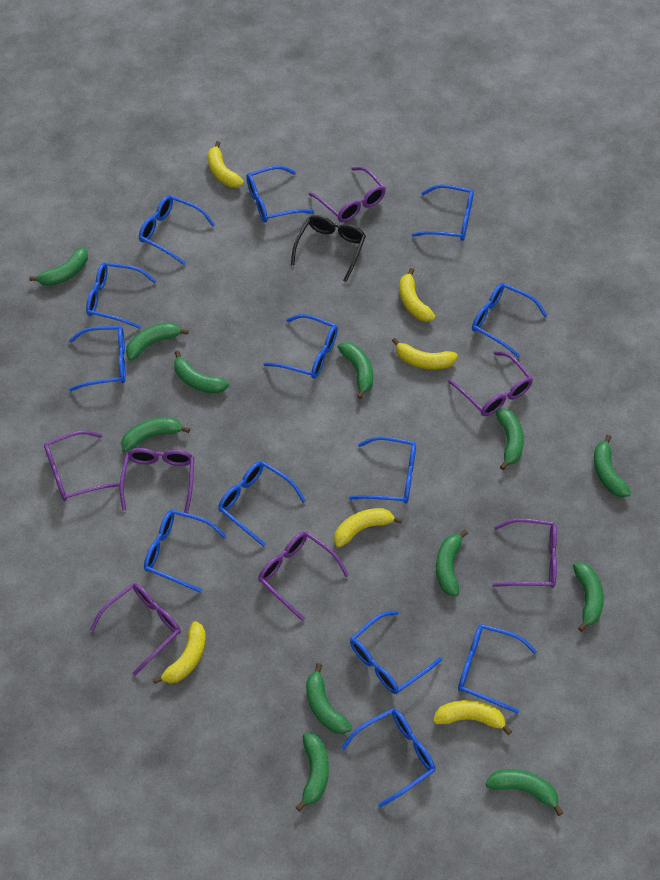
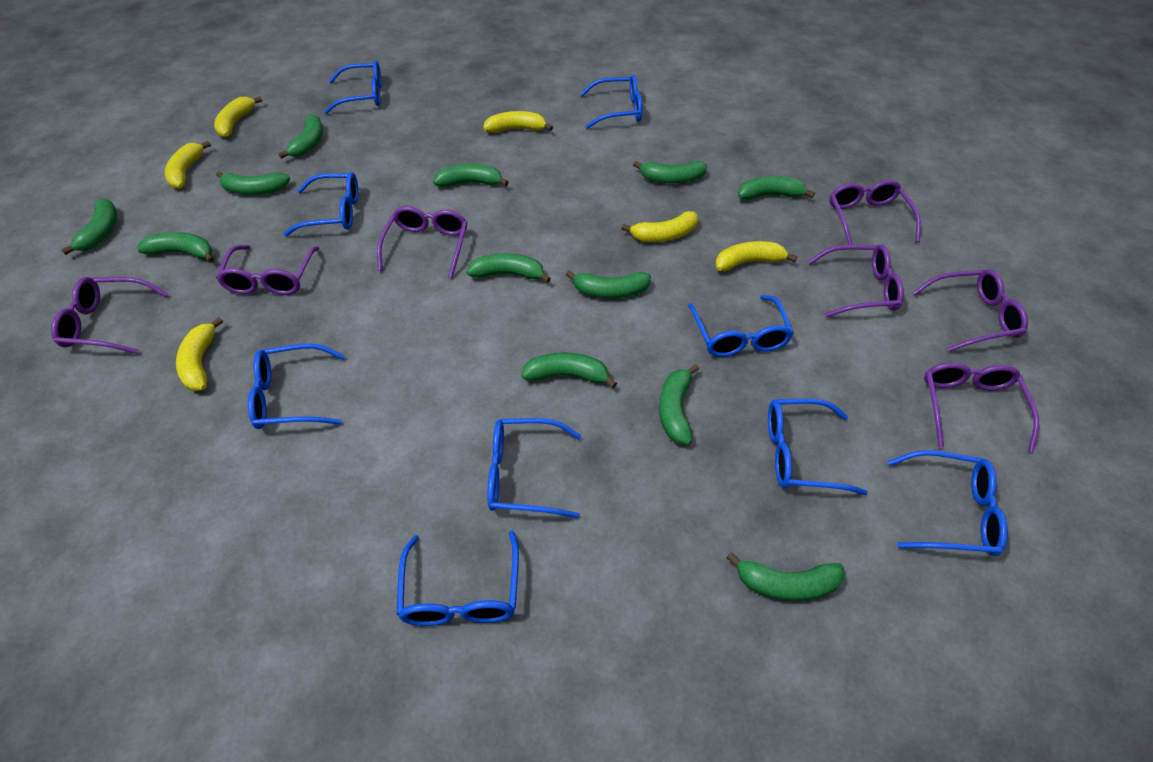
black glasses: 1 -> 0
blue glasses: 13 -> 9

